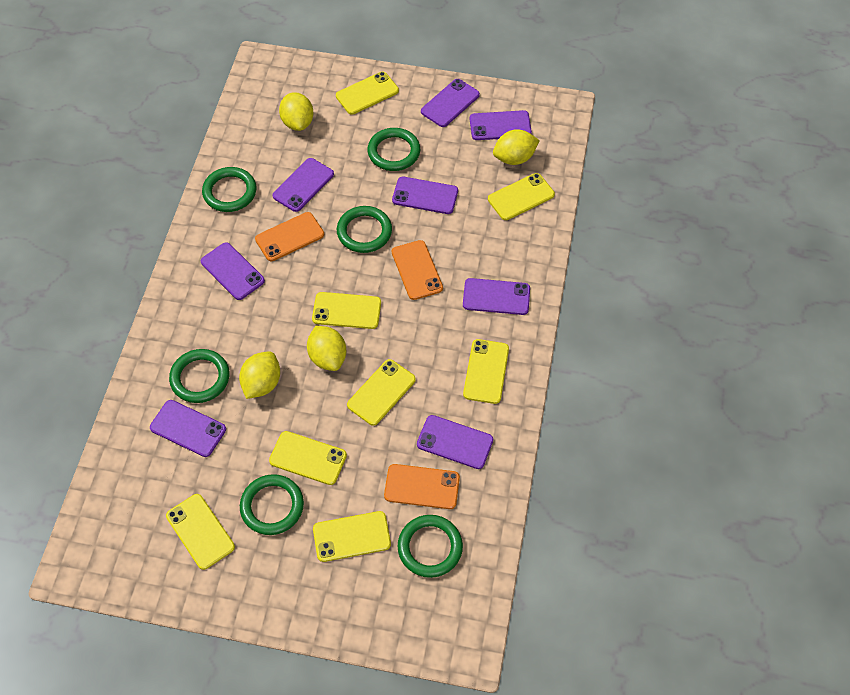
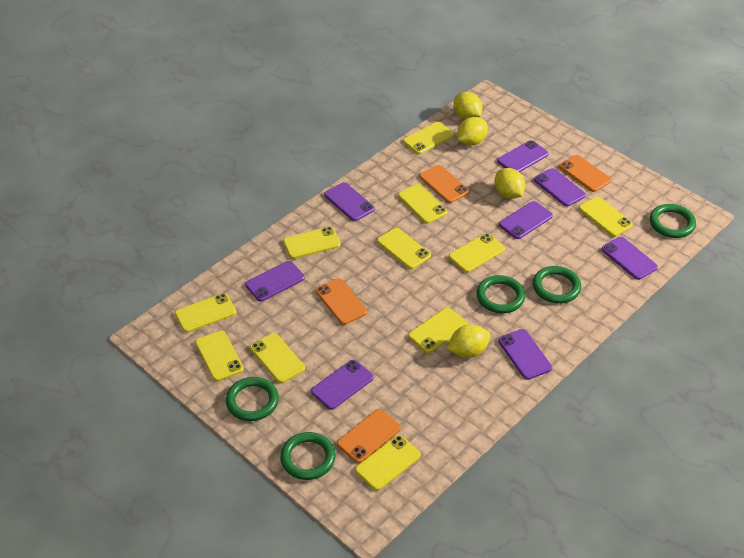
green ring: 6 -> 5
orange phone: 3 -> 4
yellow phone: 8 -> 11

